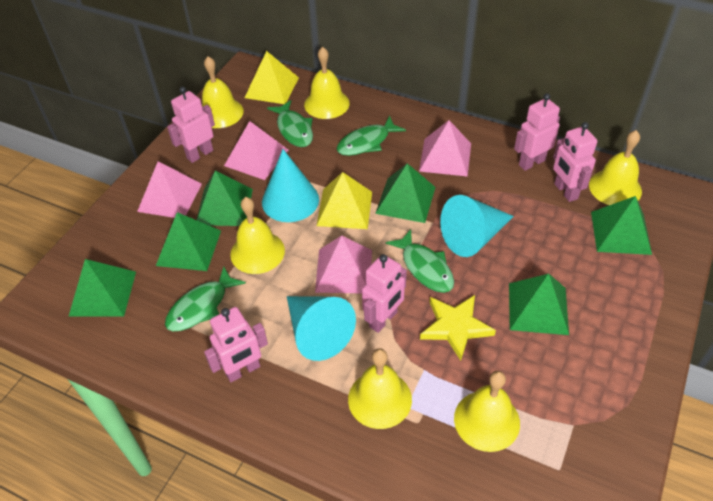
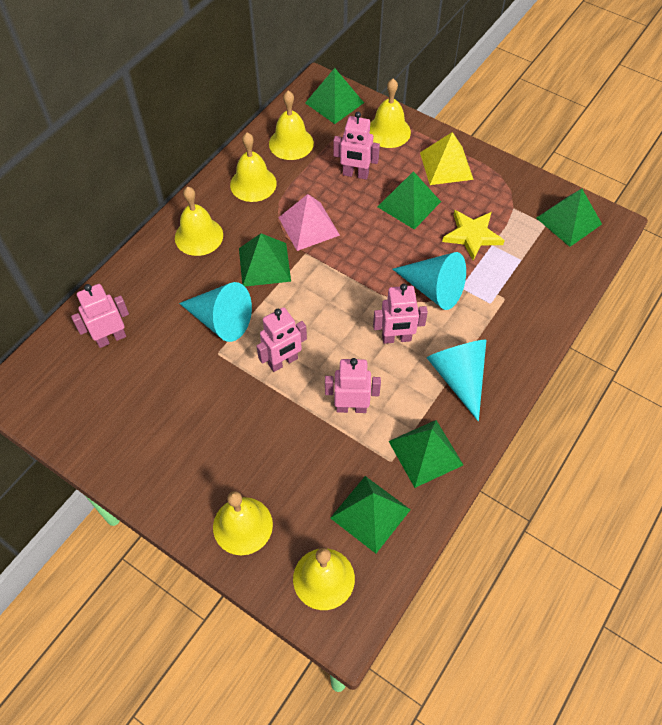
green fish: 4 -> 0
pink pyramid: 4 -> 1
yellow pyramid: 2 -> 1

